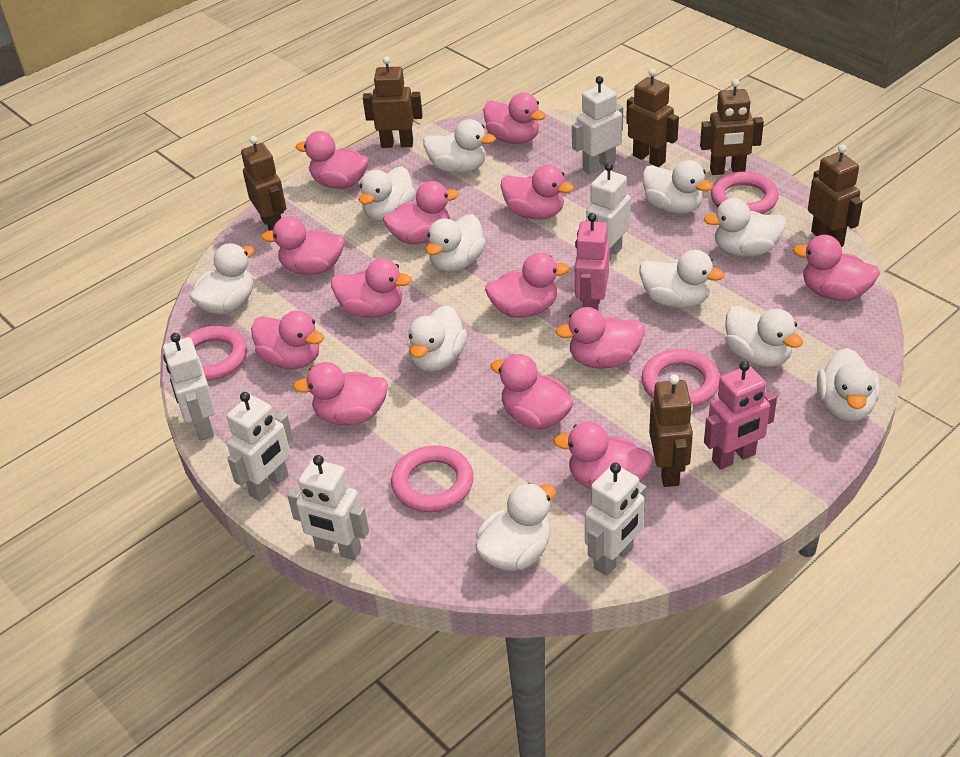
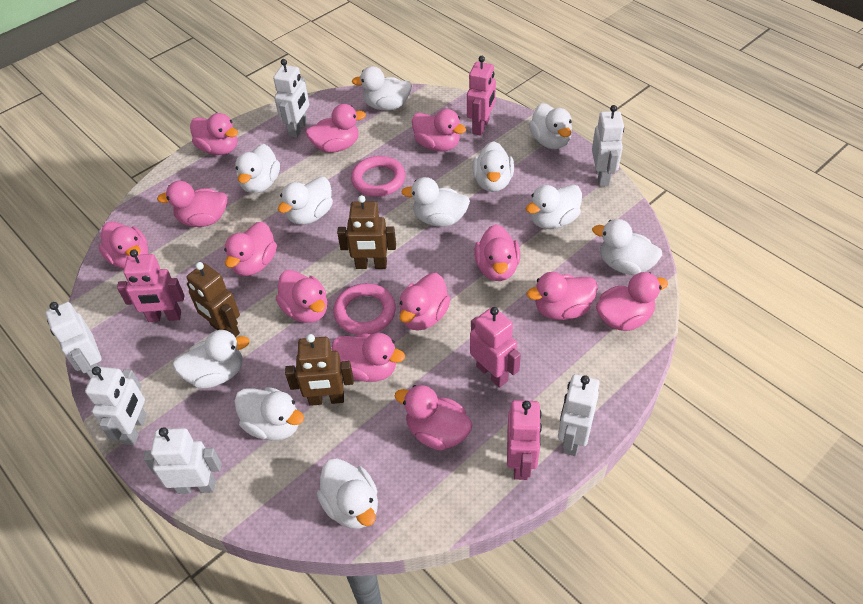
brown robot: 6 -> 3
pink ring: 4 -> 2
pink robot: 2 -> 4

